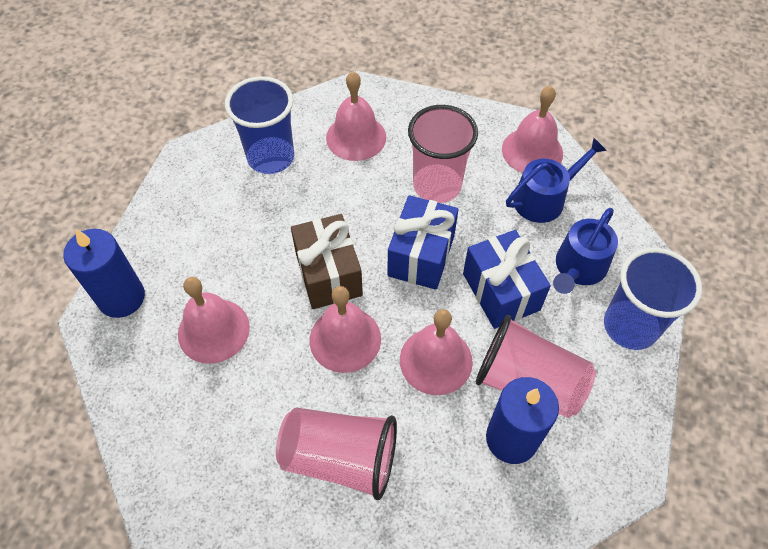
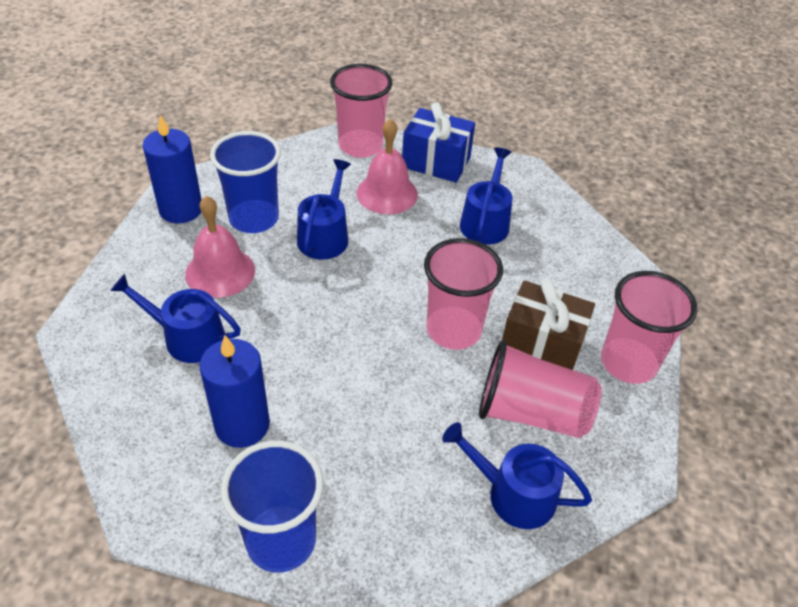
blue gift: 2 -> 1
blue watering can: 2 -> 4
pink bell: 5 -> 2
pink cup: 3 -> 4

